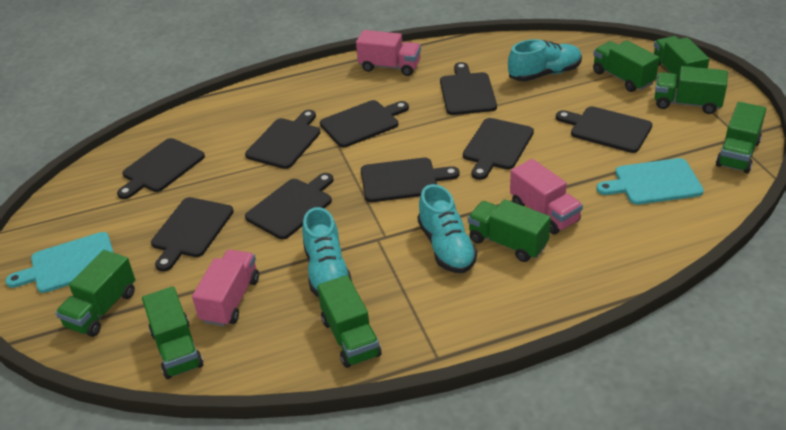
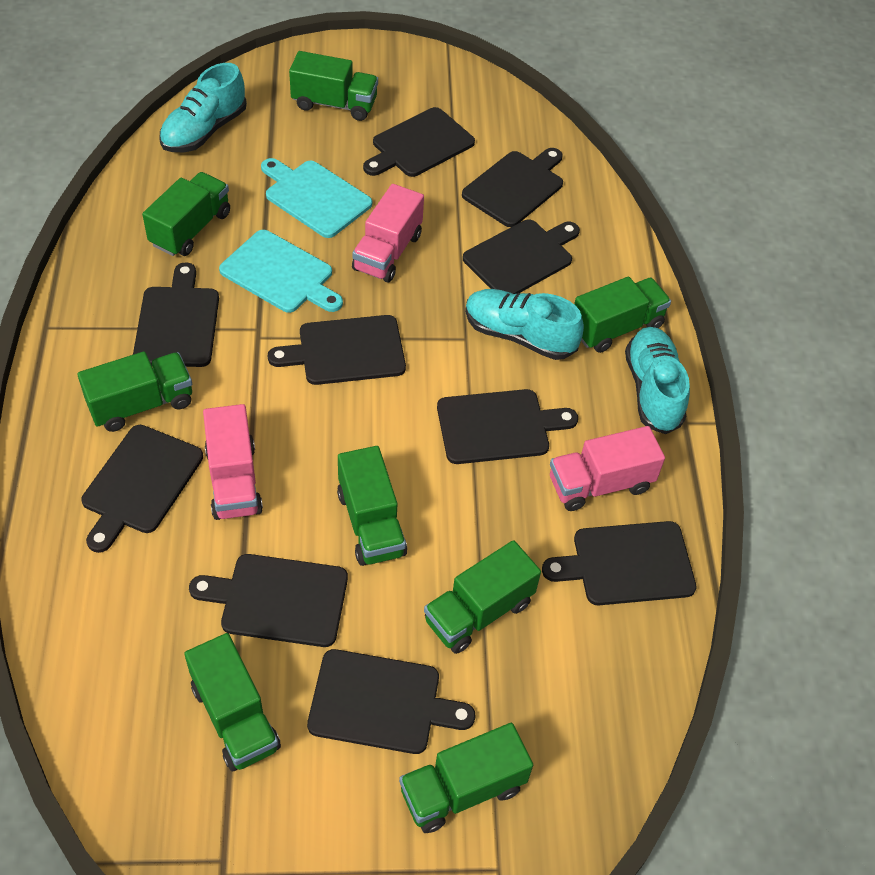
black cutting board: 9 -> 10

